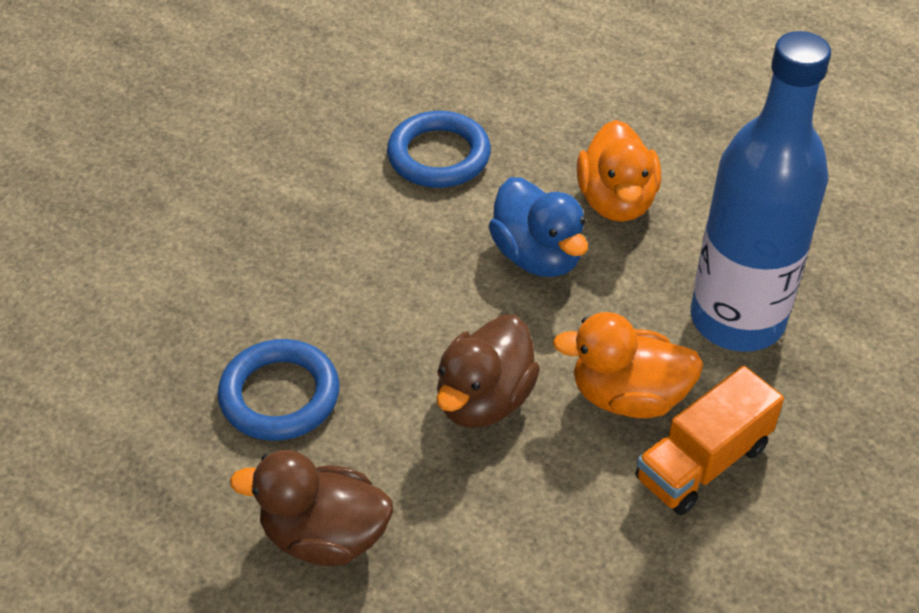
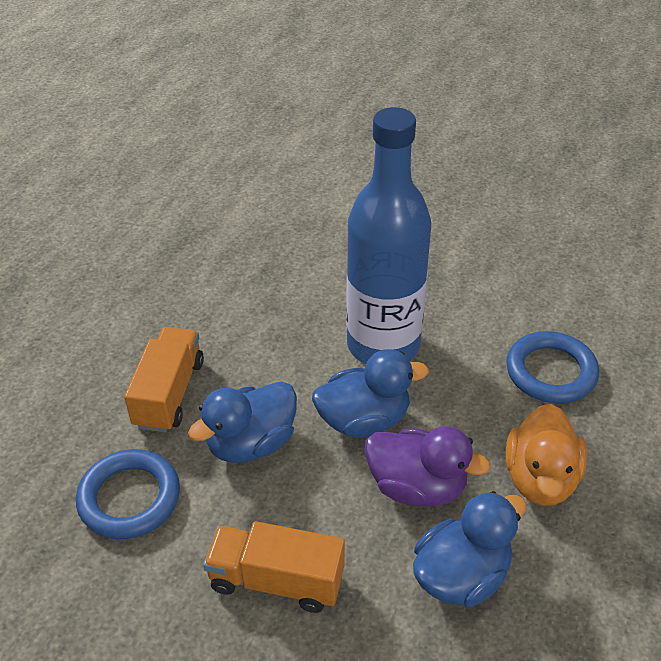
blue duck: 1 -> 3
brown duck: 2 -> 0
orange duck: 2 -> 1
orange truck: 1 -> 2
purple duck: 0 -> 1

